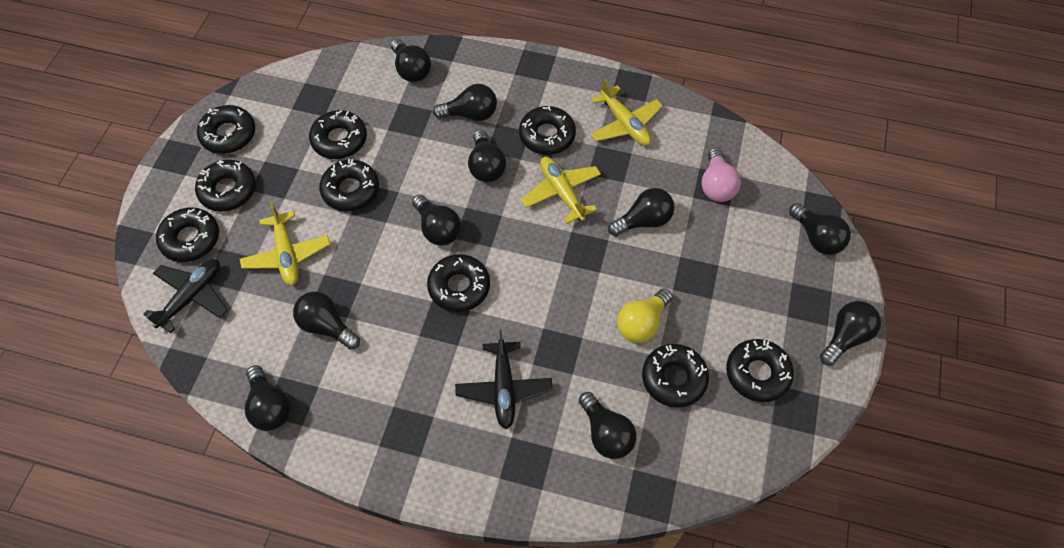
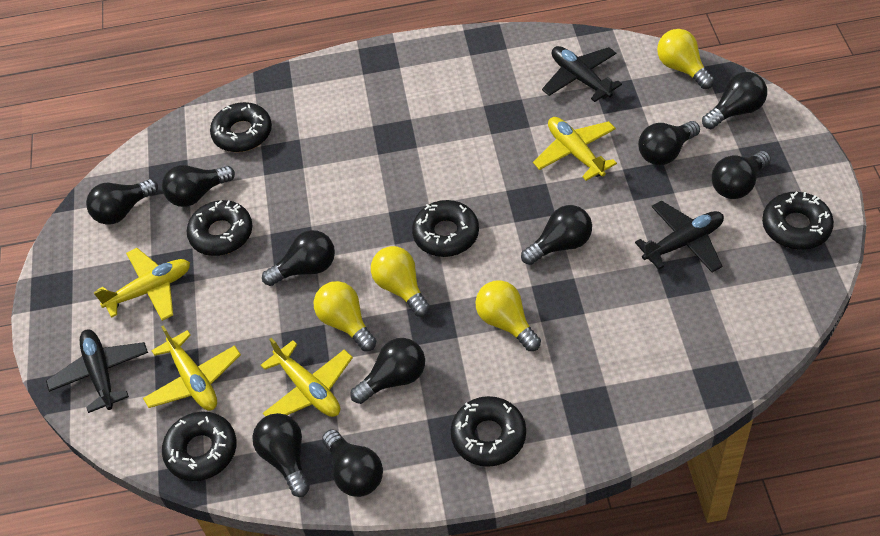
black donut: 9 -> 6
black plane: 2 -> 3
pink light bulb: 1 -> 0
yellow light bulb: 1 -> 4
yellow plane: 3 -> 4

